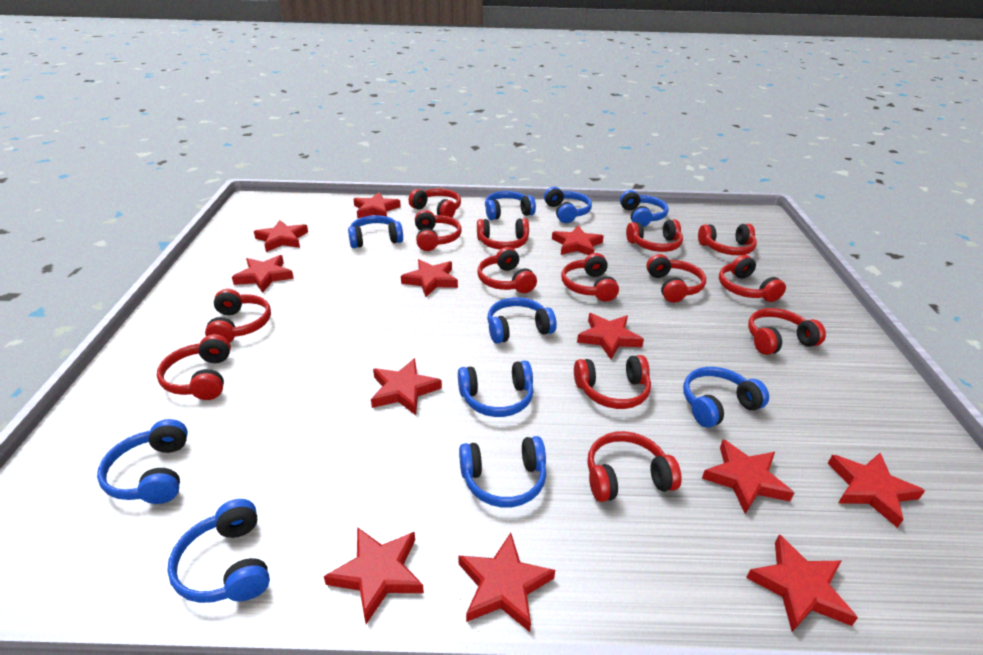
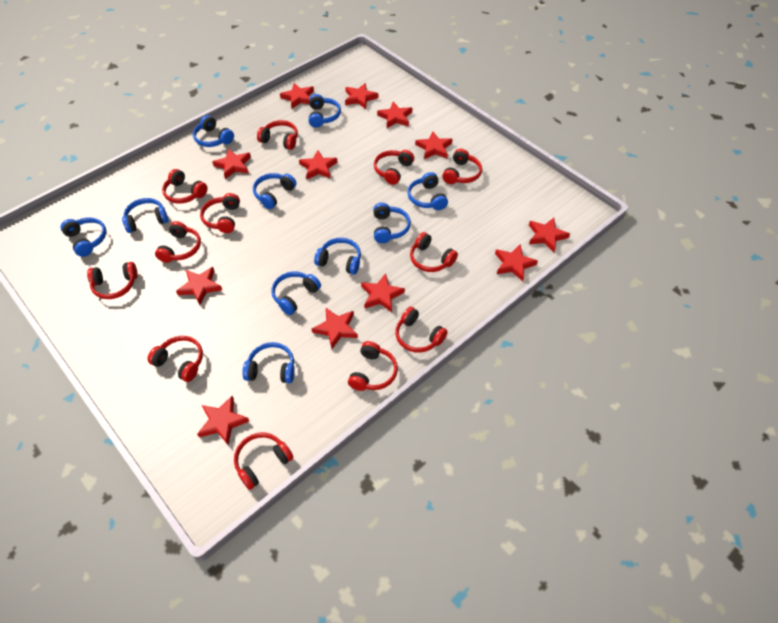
red headphones: 14 -> 12

